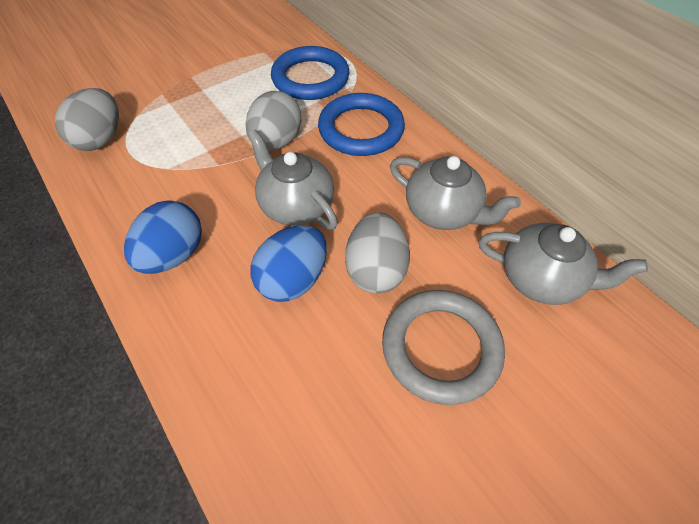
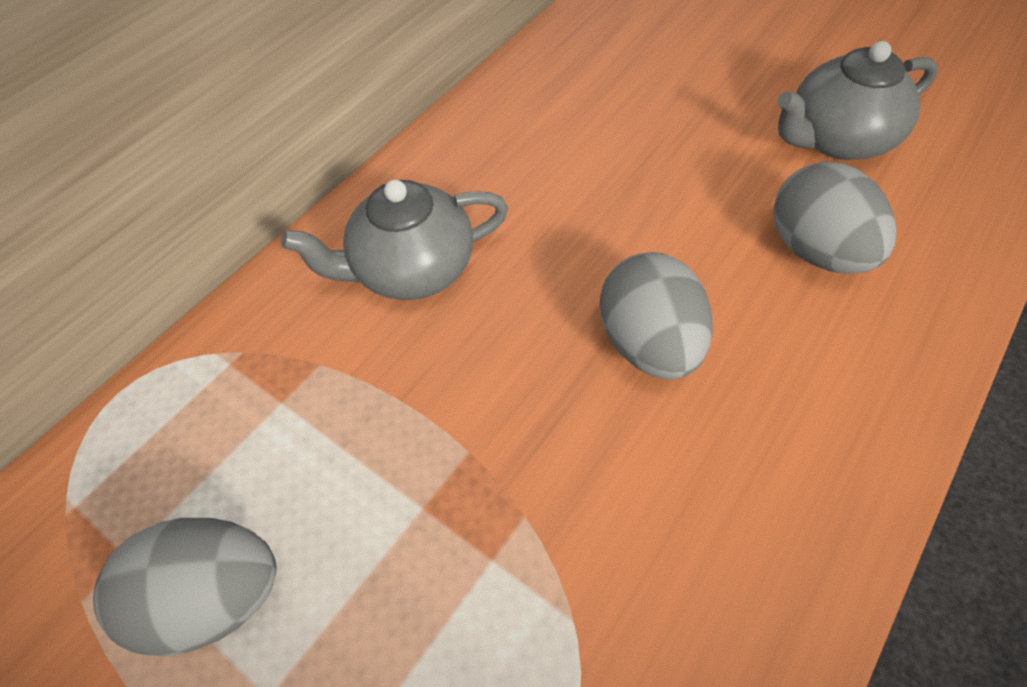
blue egg: 2 -> 0
blue ring: 2 -> 0
grey ring: 1 -> 0
grey teapot: 3 -> 2

